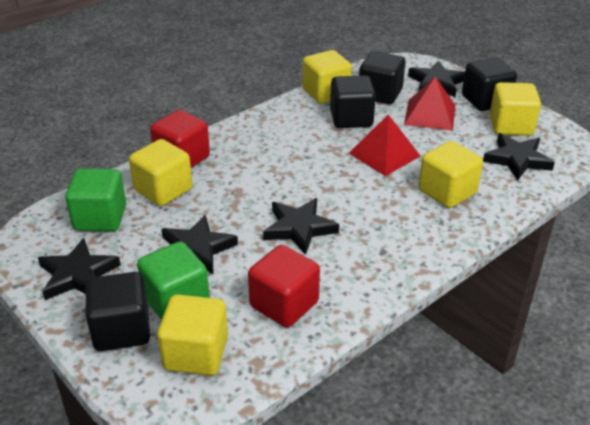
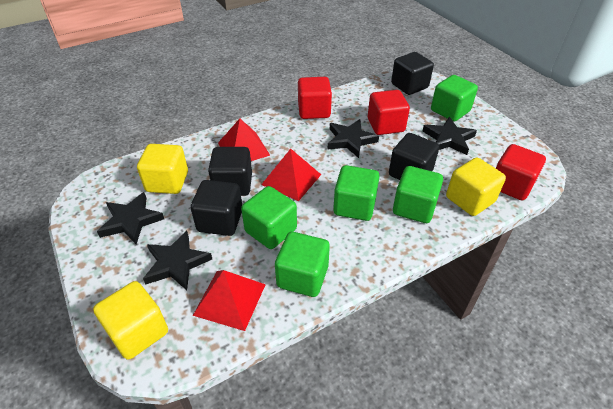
black star: 5 -> 4
green cube: 2 -> 5
red cube: 2 -> 3
red pyramid: 2 -> 3
yellow cube: 5 -> 3

